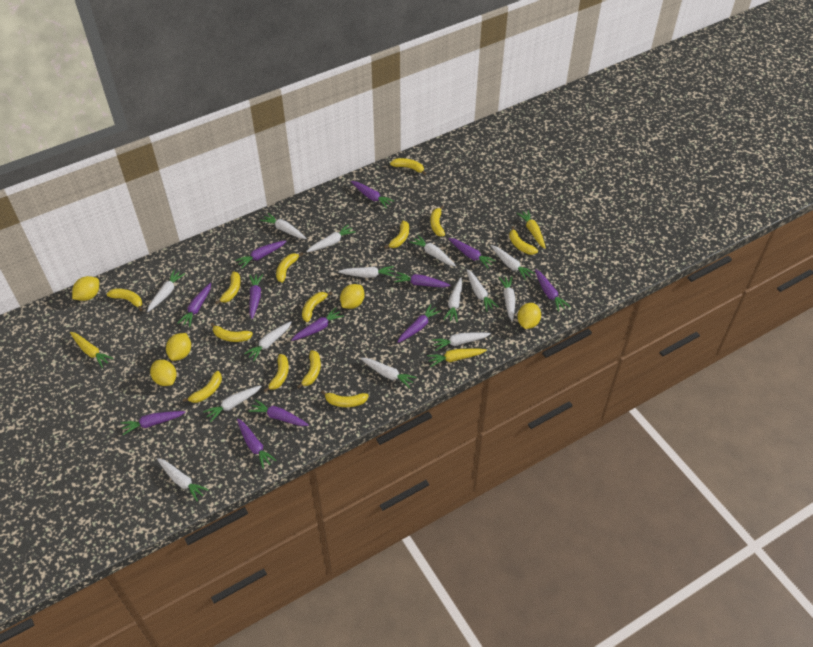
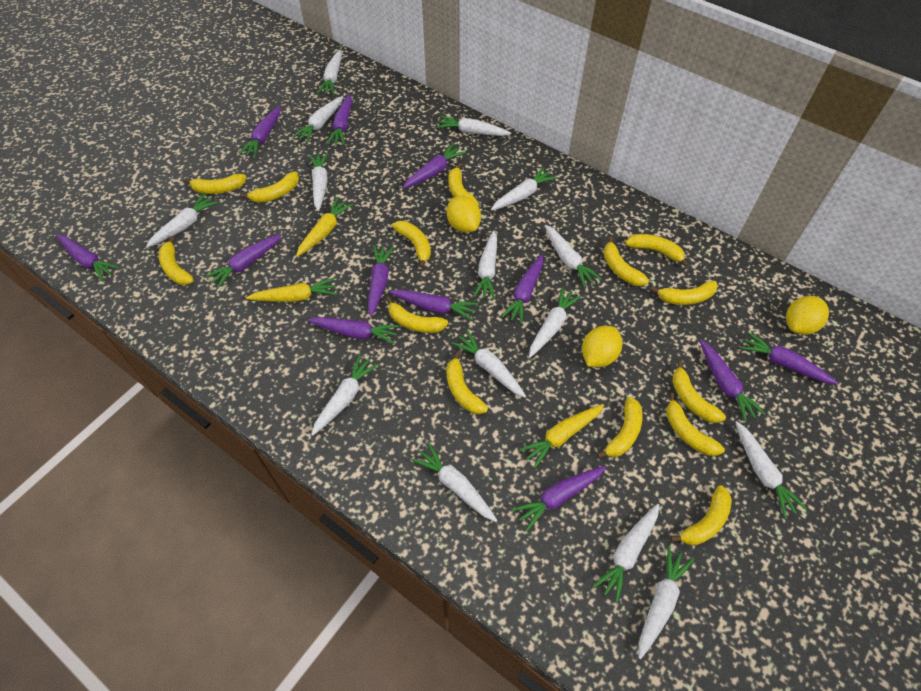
white carrot: 14 -> 15
yellow banana: 13 -> 14
yellow lemon: 5 -> 3

